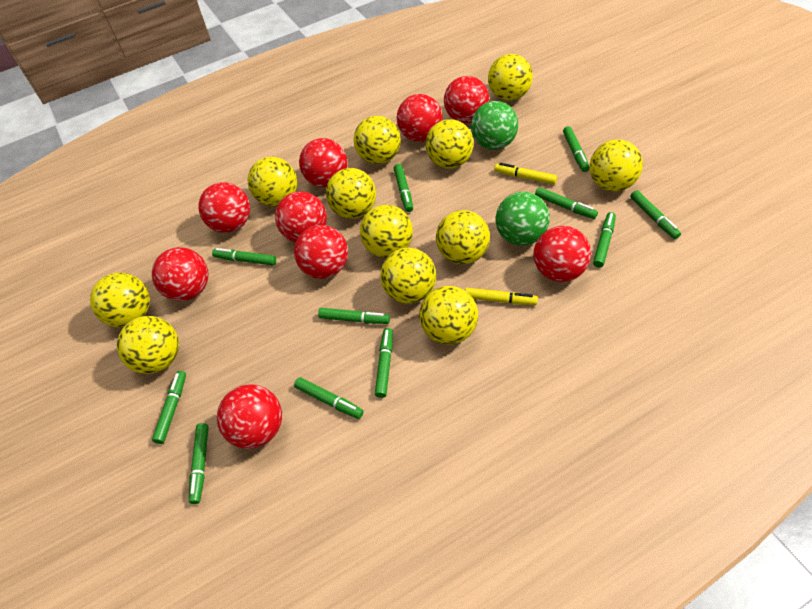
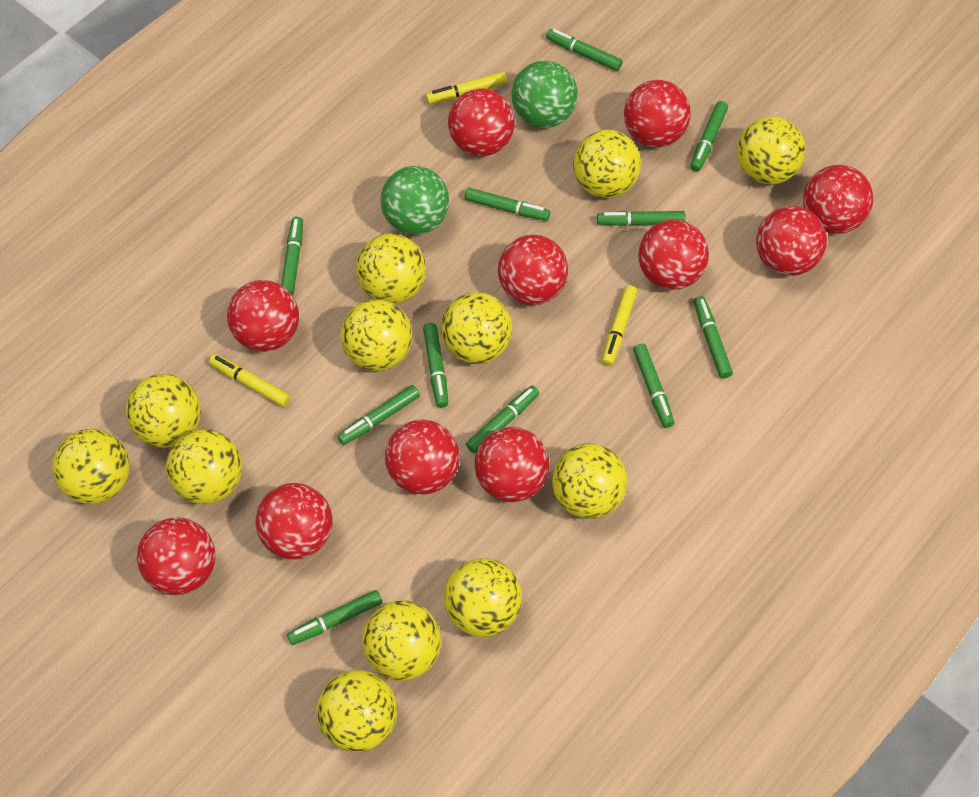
red ball: 9 -> 11
yellow marker: 2 -> 3

